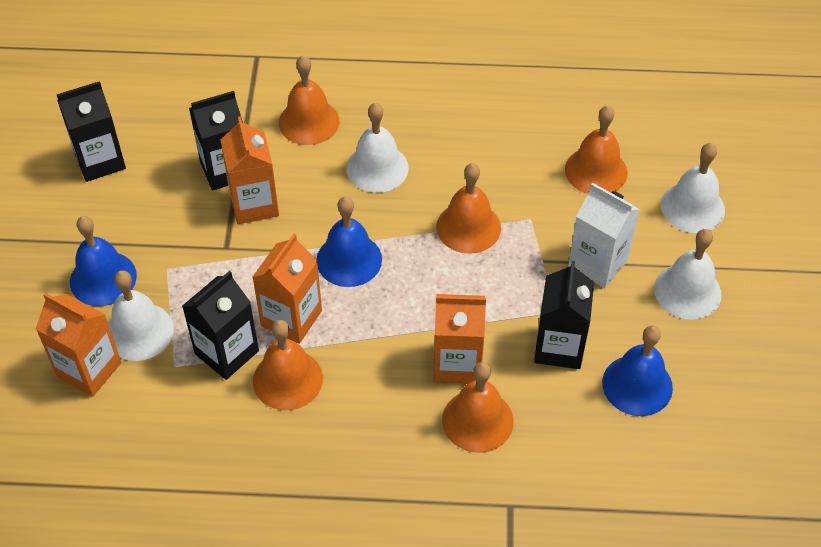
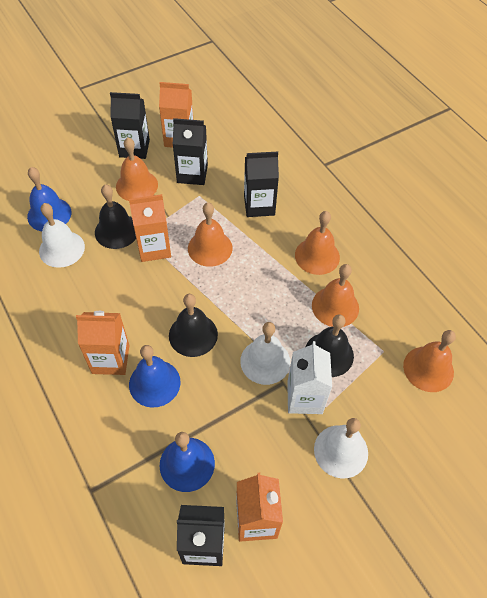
black bell: 0 -> 3
white bell: 4 -> 3

